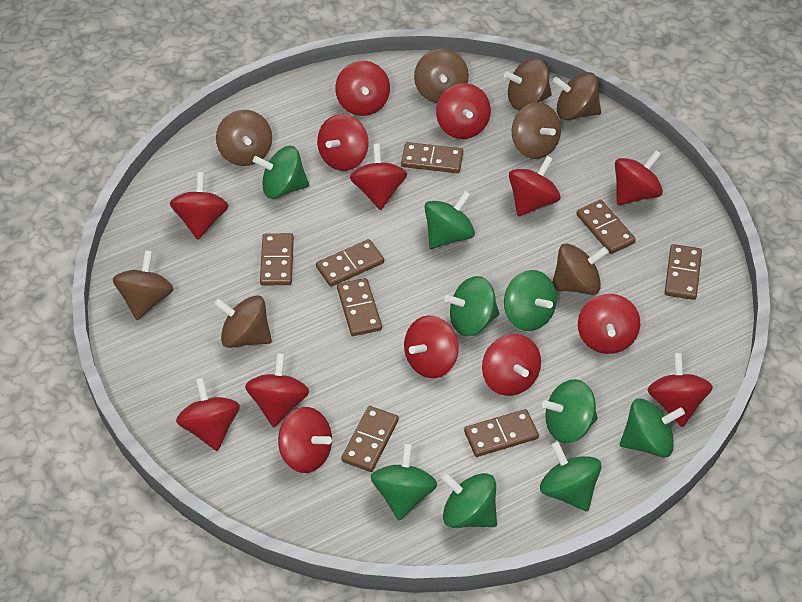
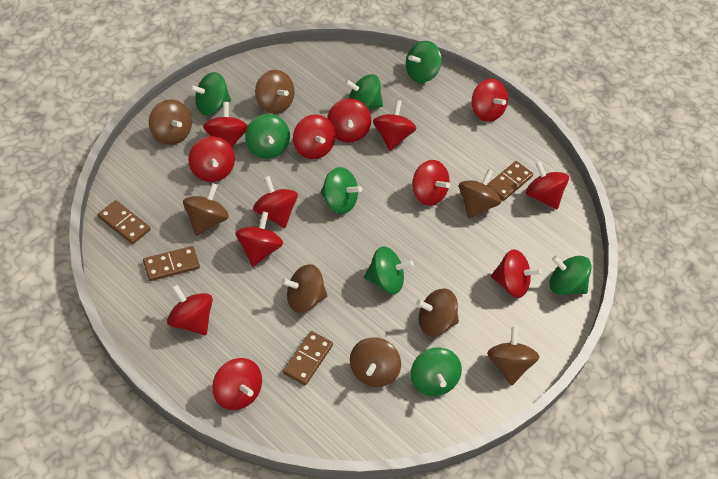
brown domino: 8 -> 4
green spinning top: 9 -> 8
red spinning top: 14 -> 13

